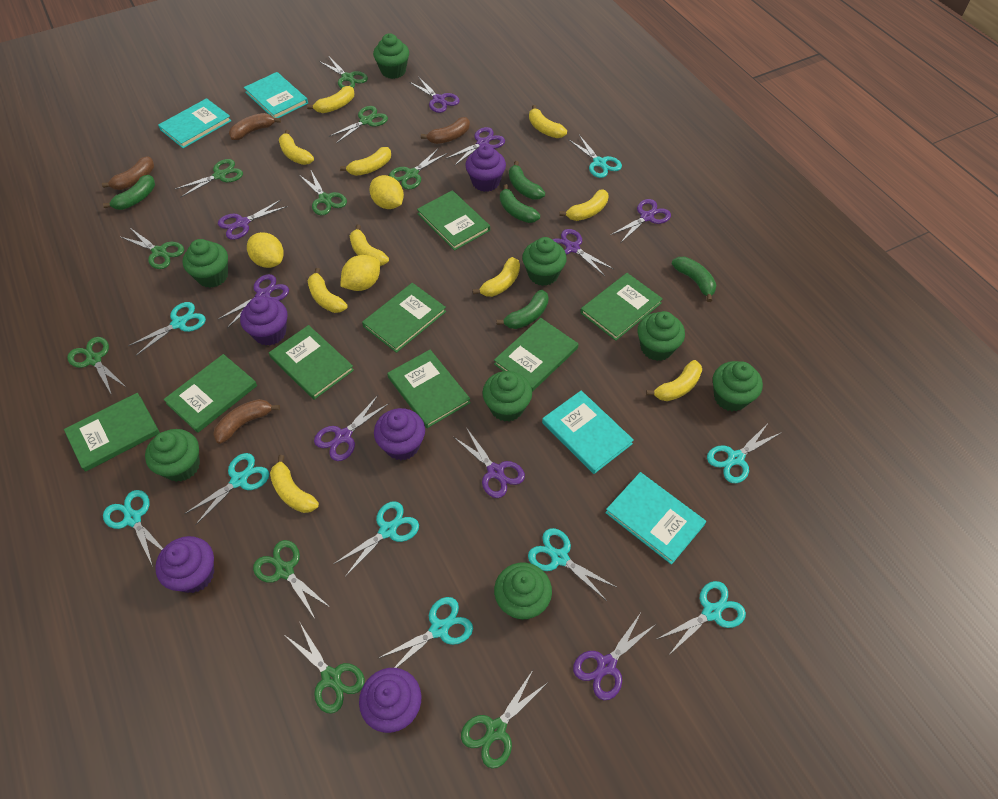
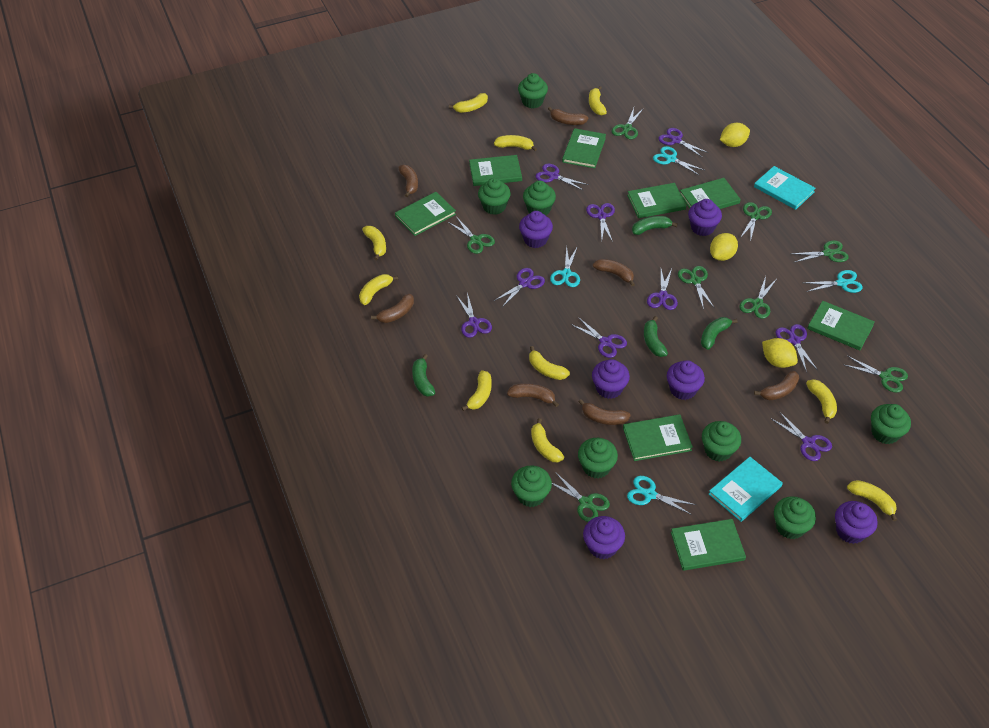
brown banana: 4 -> 7
green banana: 5 -> 4
green scissors: 10 -> 8
purple cupcake: 5 -> 6
turquoise book: 4 -> 2
turquoise scissors: 9 -> 4

